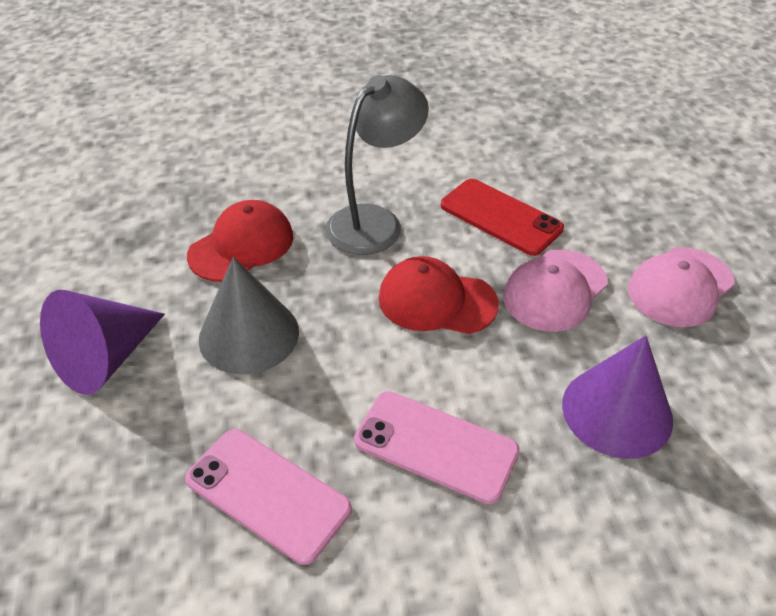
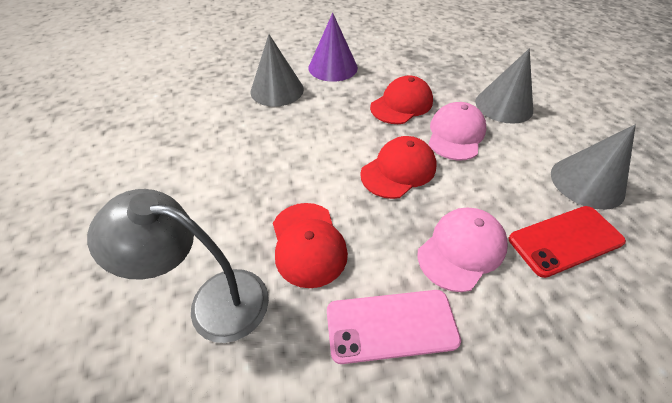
grey cone: 1 -> 3
pink phone: 2 -> 1
purple cone: 2 -> 1
red cap: 2 -> 3

